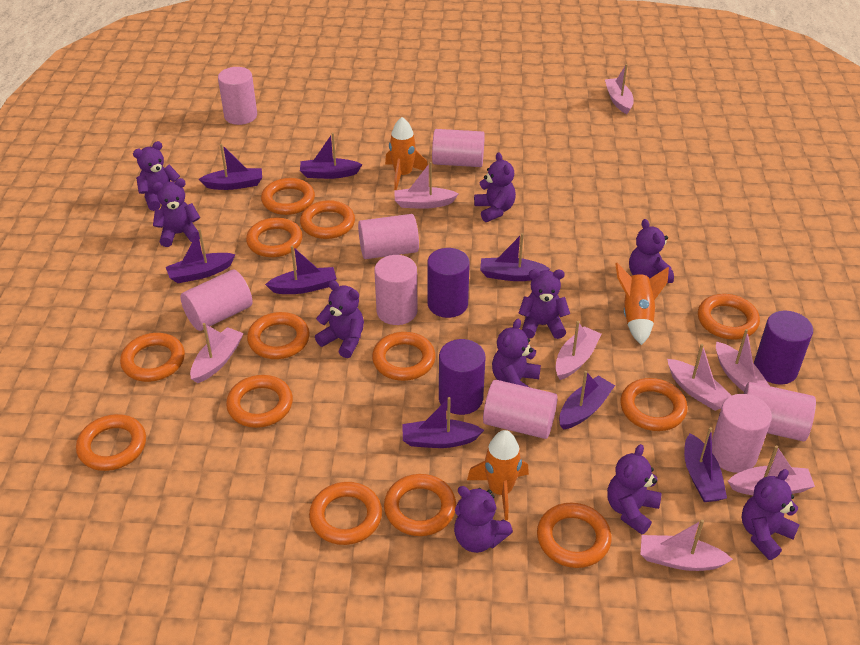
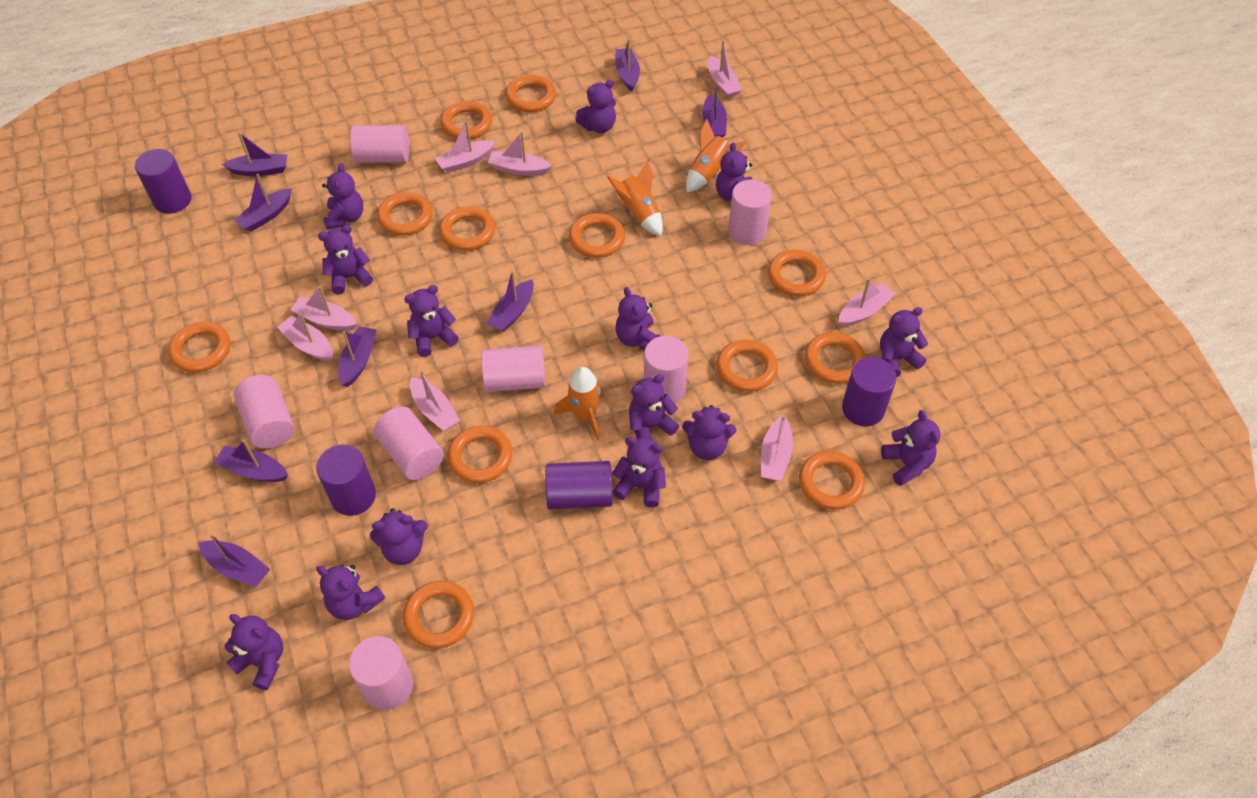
orange ring: 13 -> 12
pink cylinder: 8 -> 7
purple cylinder: 3 -> 4
purple teddy bear: 10 -> 14

